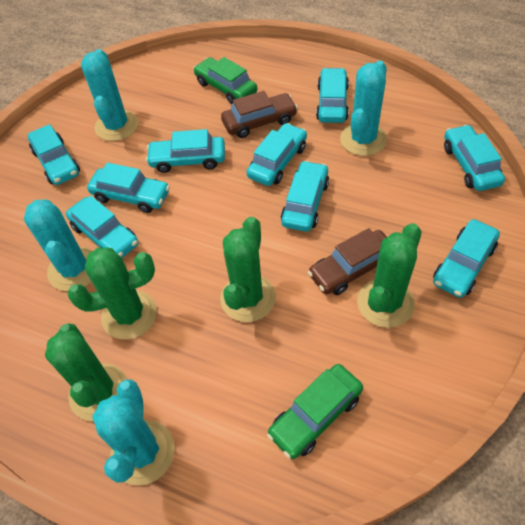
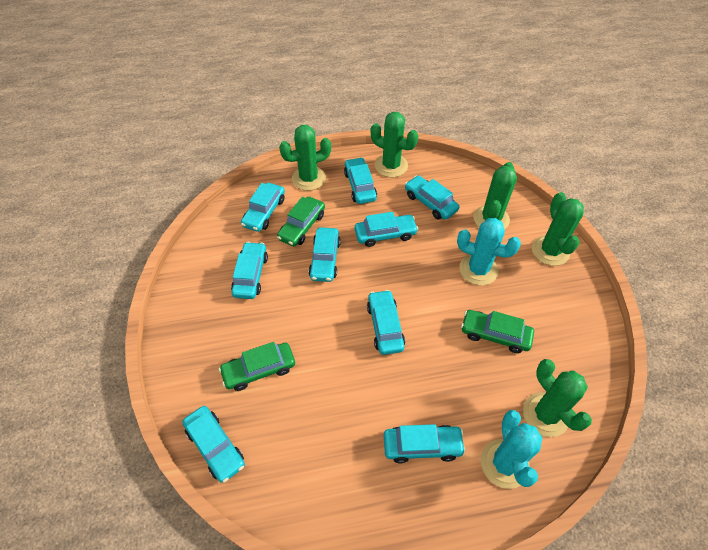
brown car: 2 -> 0
green cactus: 4 -> 5
green car: 2 -> 3
turquoise cactus: 4 -> 2

